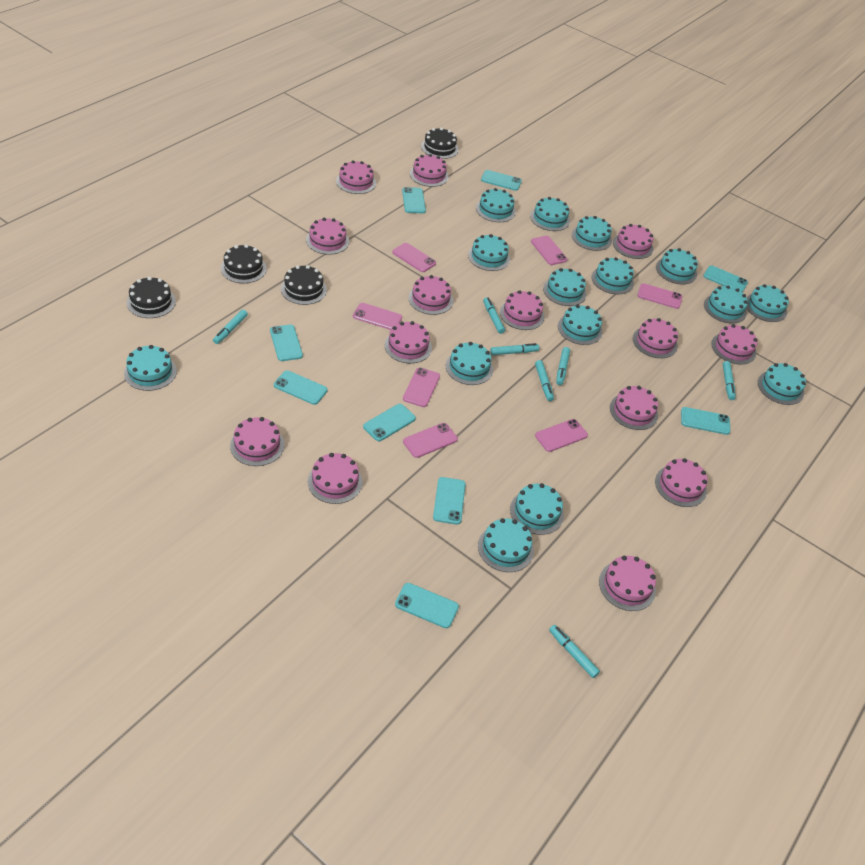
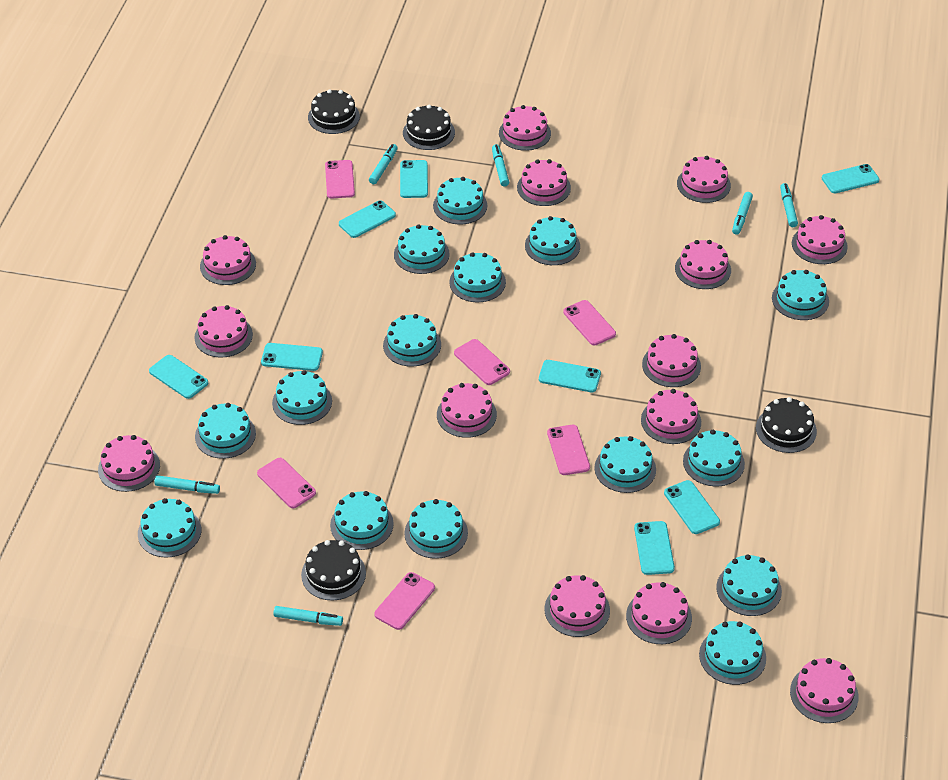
pink phone: 7 -> 6
turquoise marker: 7 -> 6
turquoise phone: 9 -> 8

